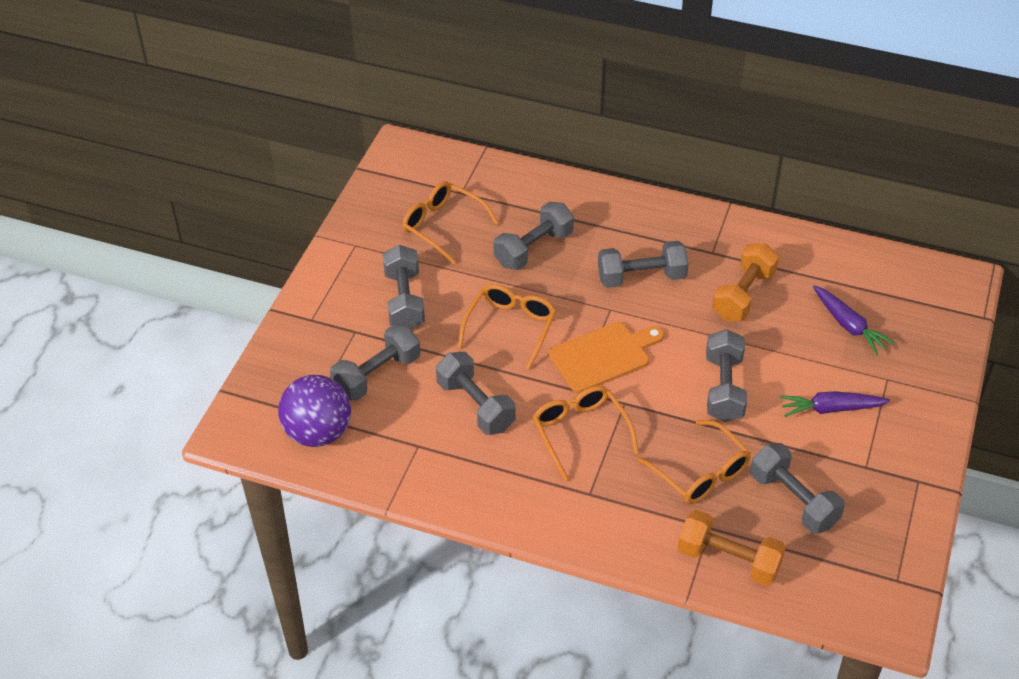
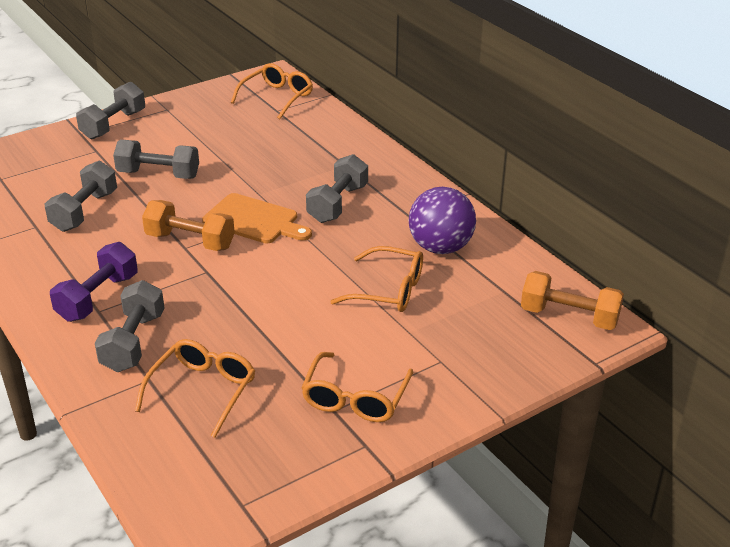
grey dumbbell: 7 -> 5
purple carrot: 2 -> 0
purple dumbbell: 0 -> 1

